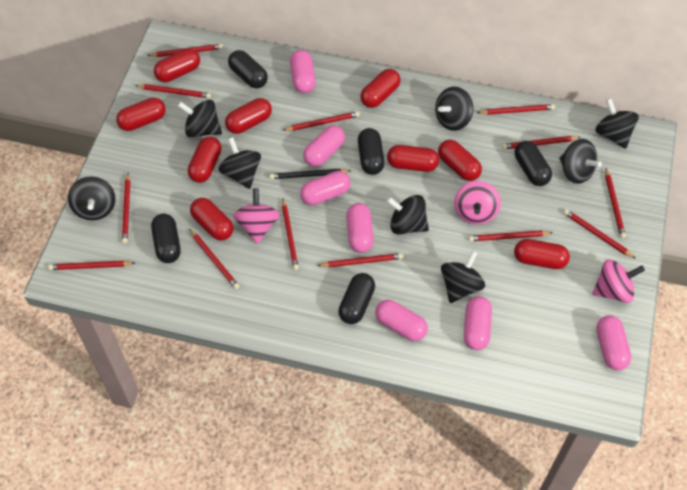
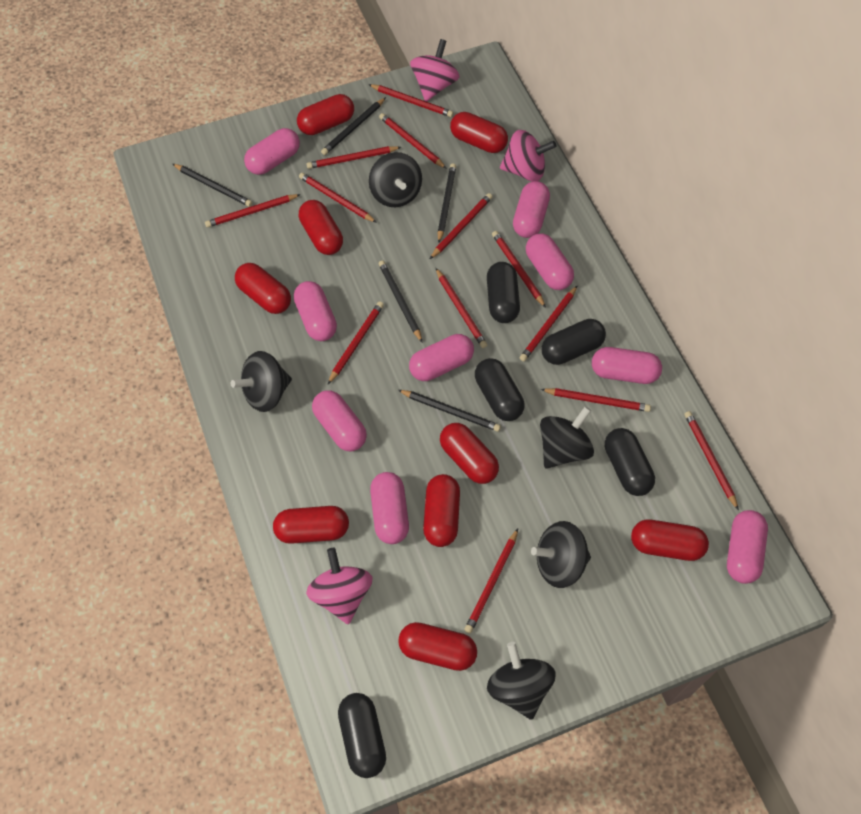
black pencil: 1 -> 5
black spinning top: 8 -> 5
pink capsule: 7 -> 9

